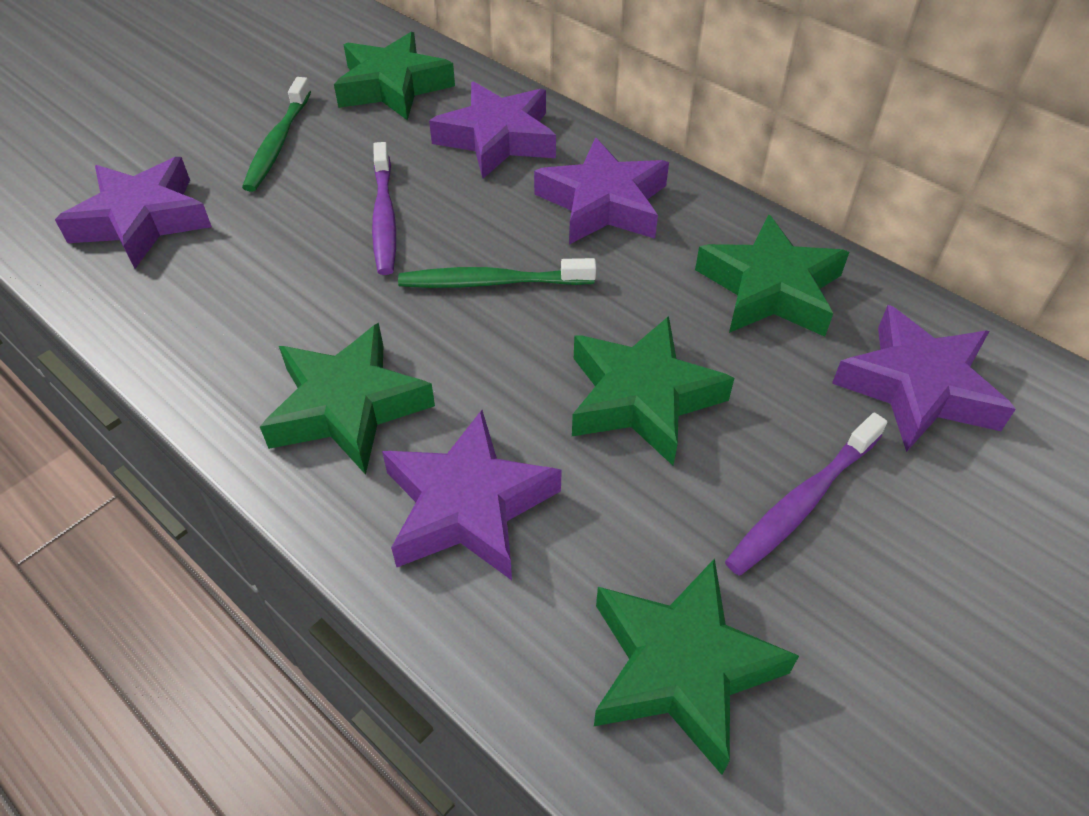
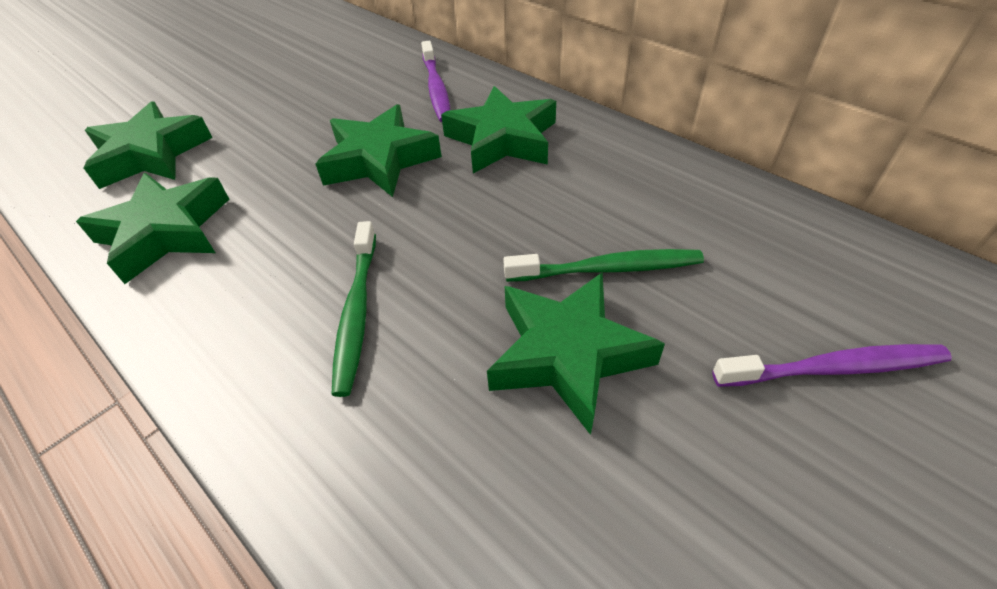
purple star: 5 -> 0

